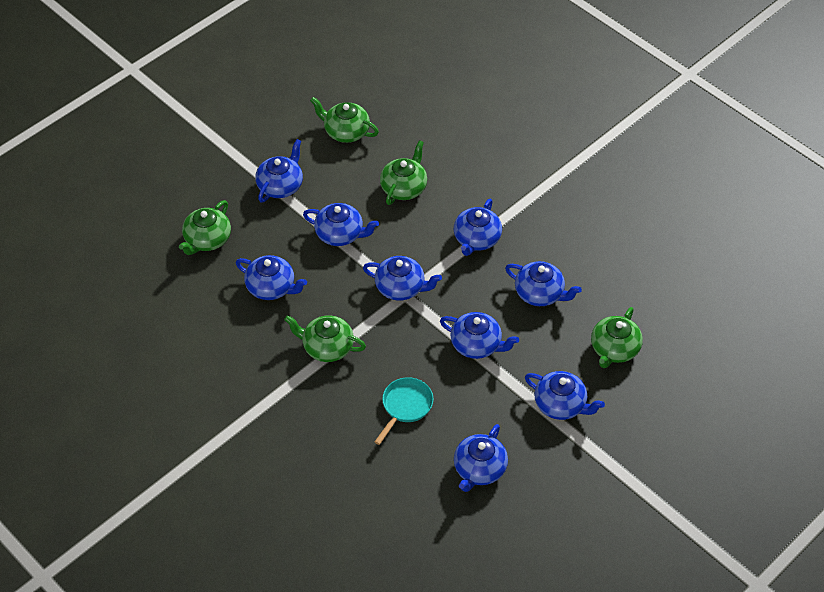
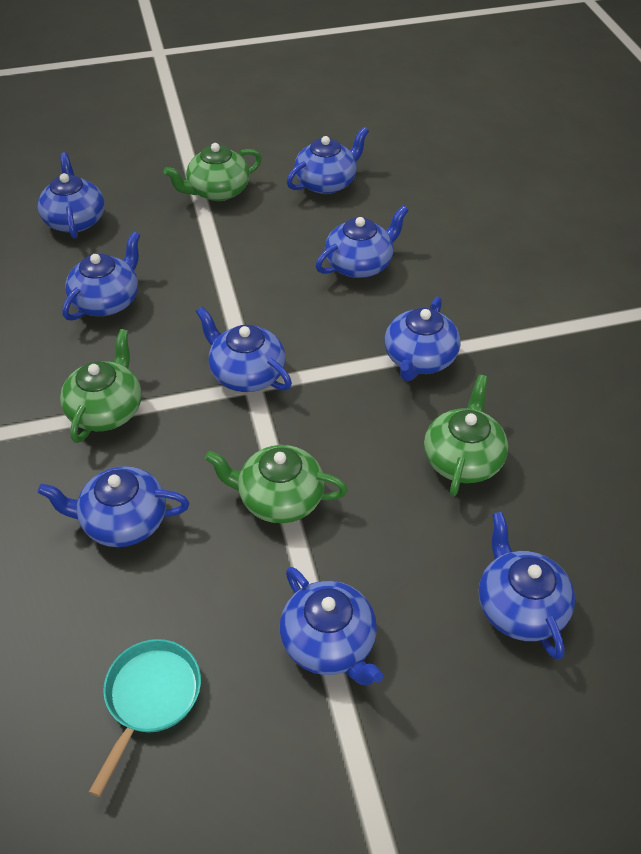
green teapot: 5 -> 4

